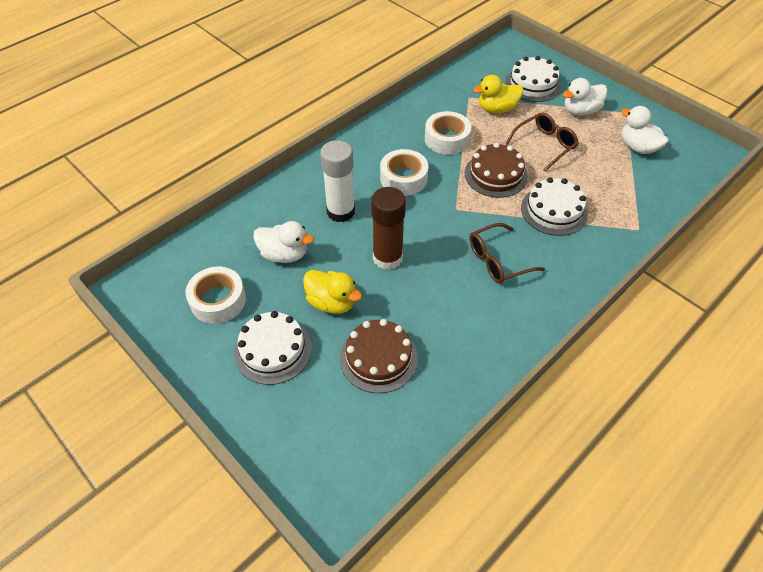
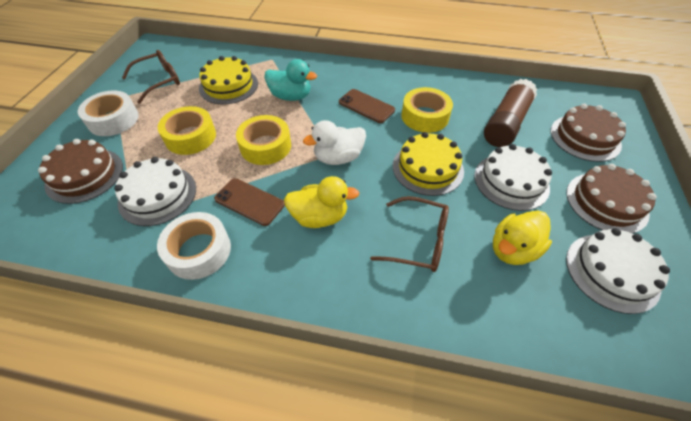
brown cake: 2 -> 3
brown phone: 0 -> 2
turquoise duck: 0 -> 1
white duck: 3 -> 1
white glue stick: 1 -> 0
white tape: 3 -> 2
yellow cake: 0 -> 2
yellow tape: 0 -> 3

